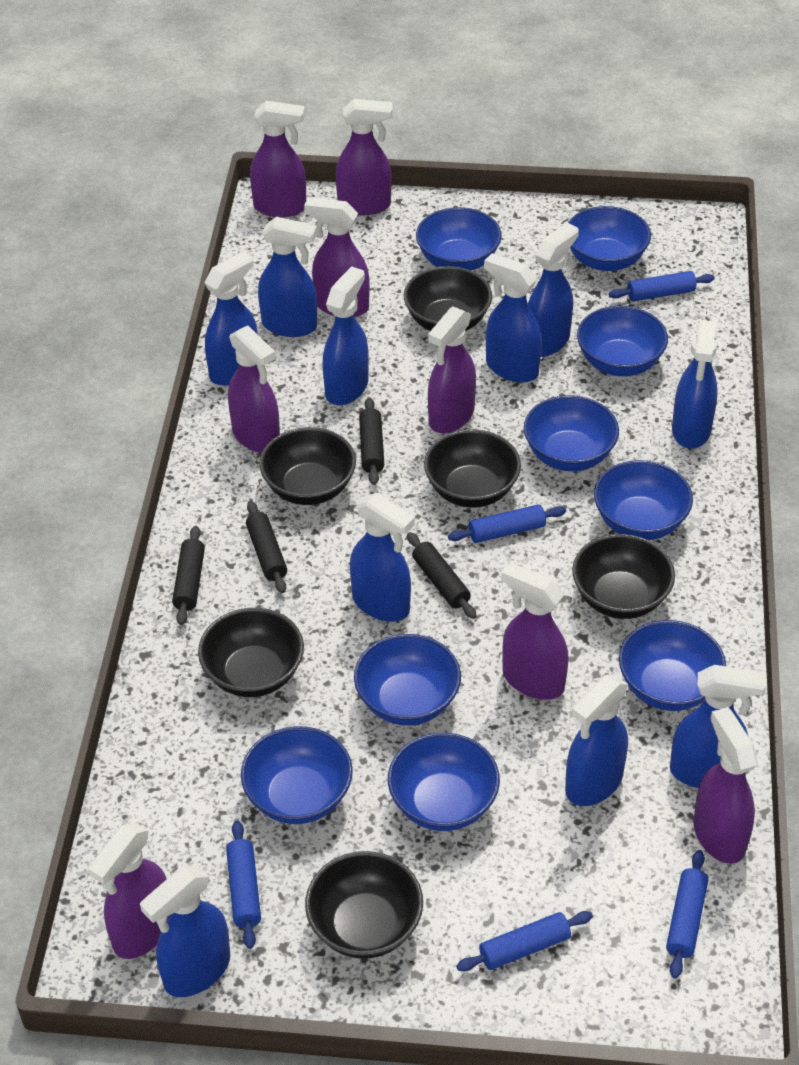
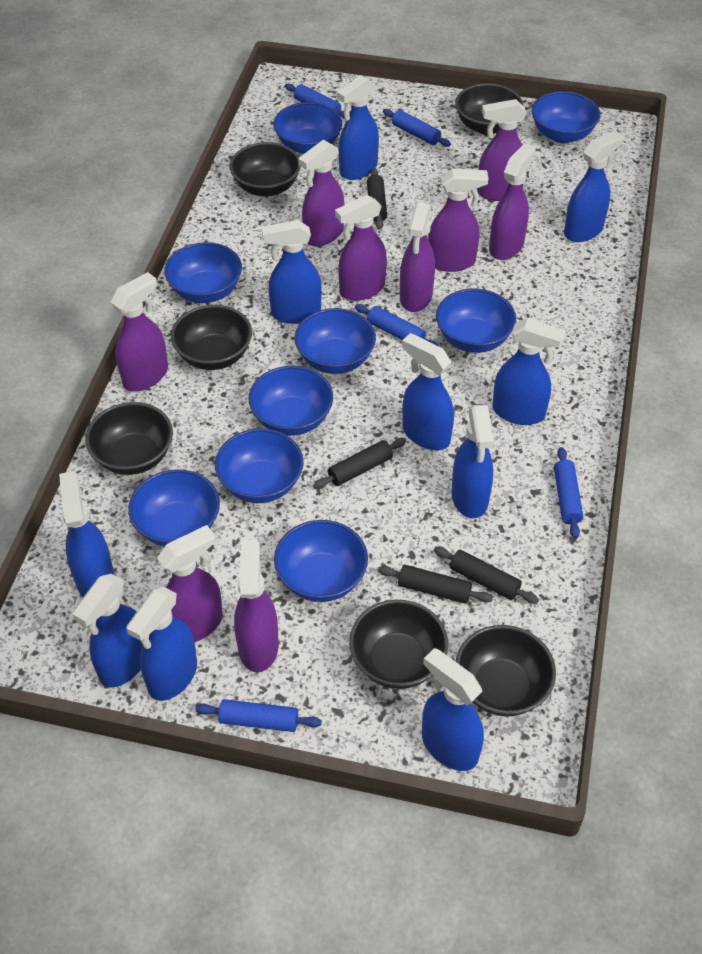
purple spray bottle: 8 -> 9

